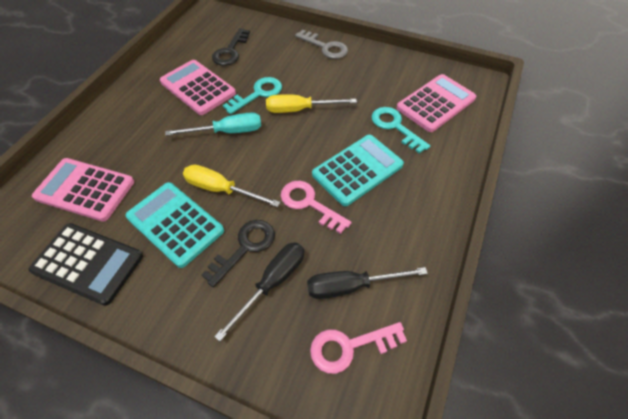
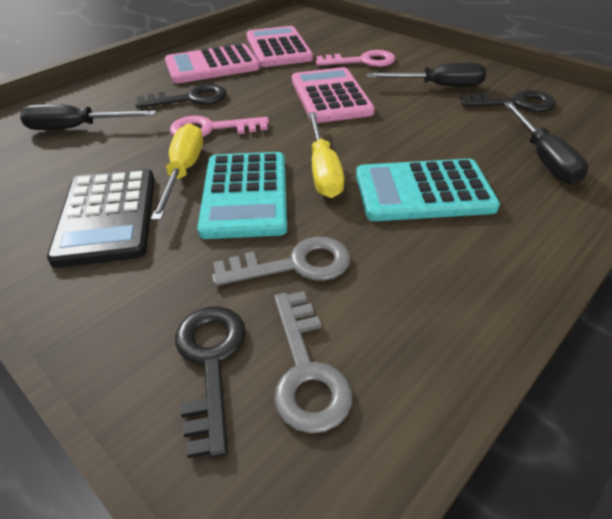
black key: 2 -> 3
black screwdriver: 2 -> 3
grey key: 1 -> 2
turquoise key: 2 -> 0
turquoise screwdriver: 1 -> 0

